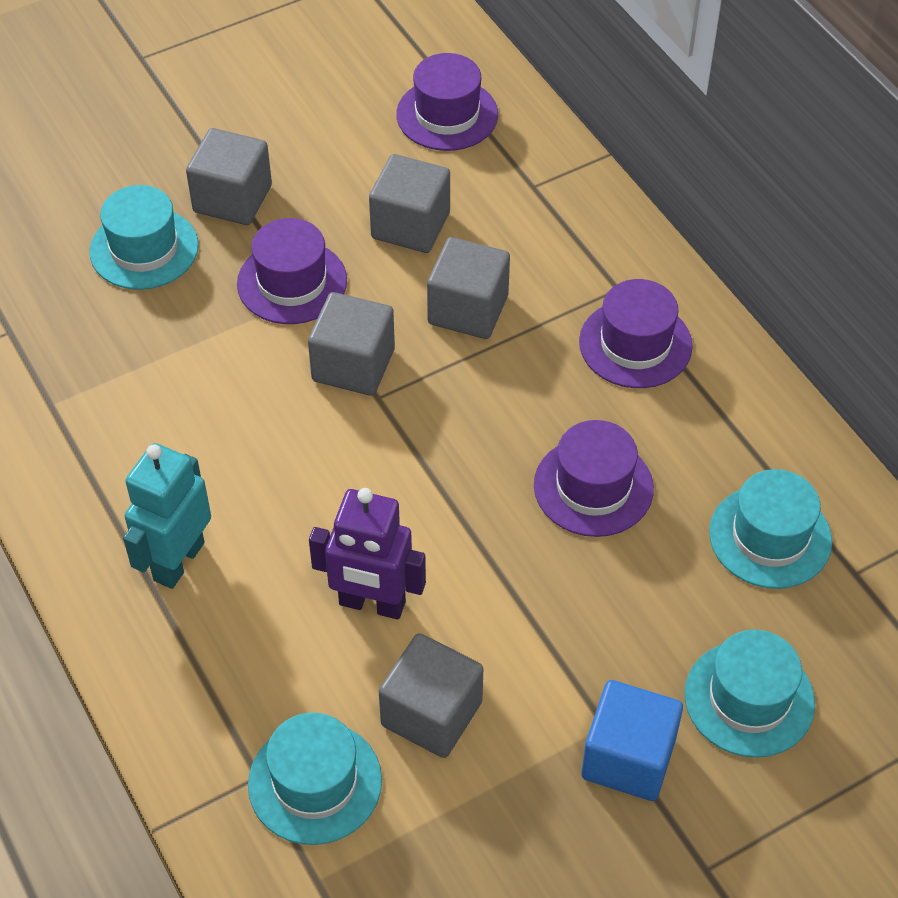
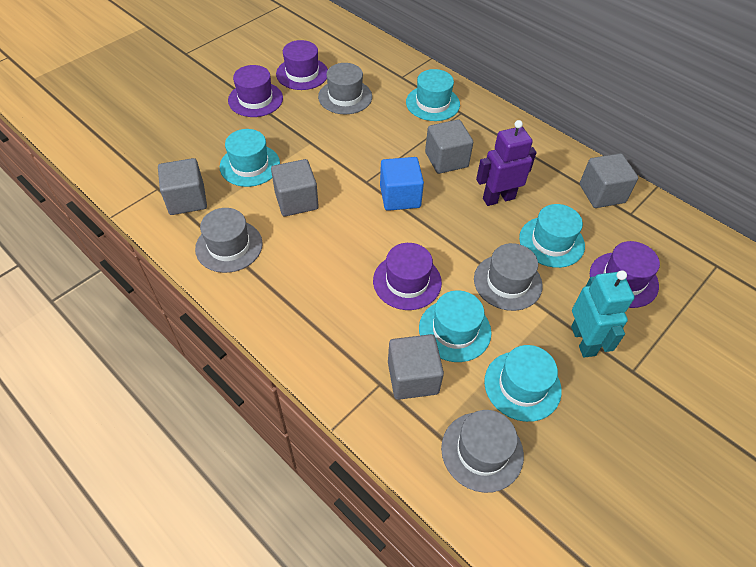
grey hat: 0 -> 4
turquoise hat: 4 -> 5

